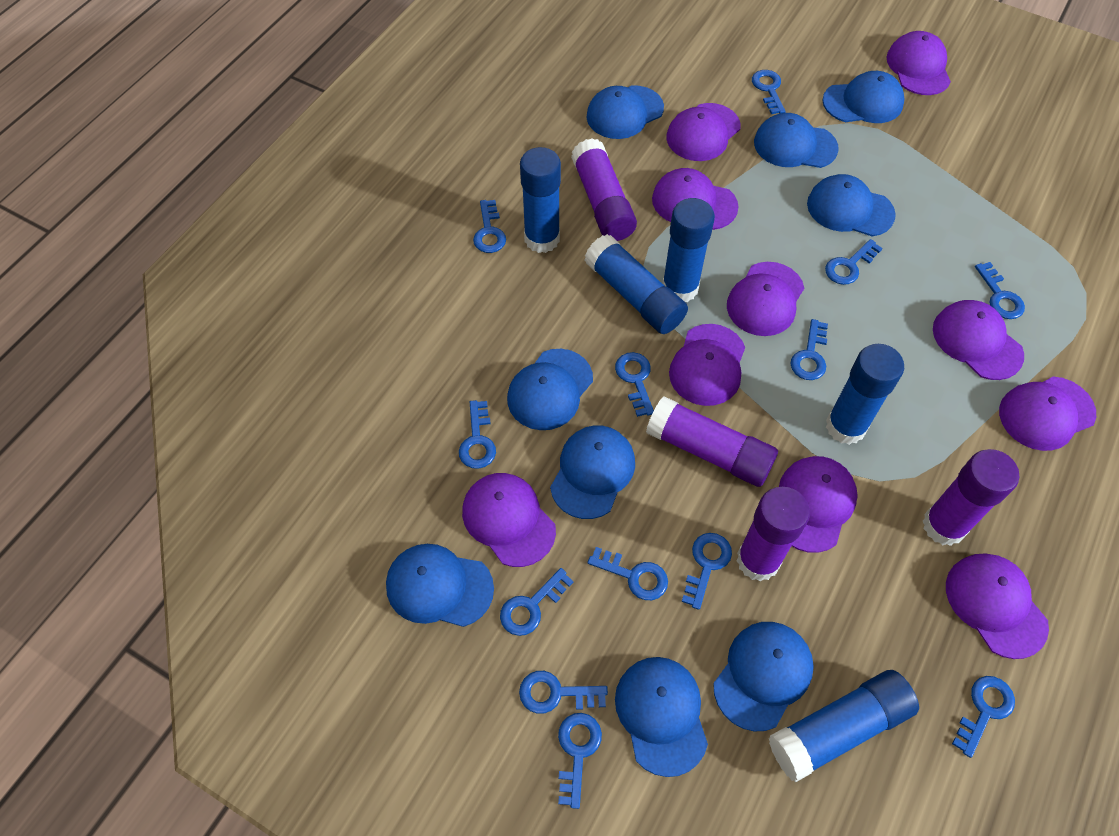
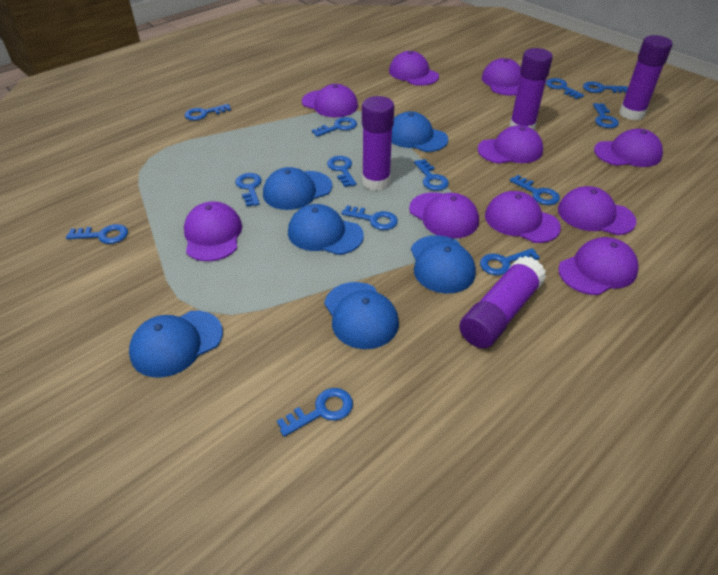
blue cap: 9 -> 6
blue glue stick: 5 -> 0

